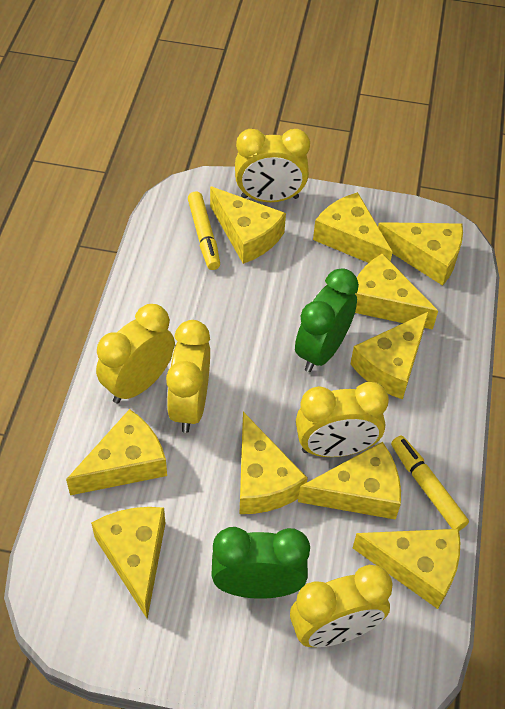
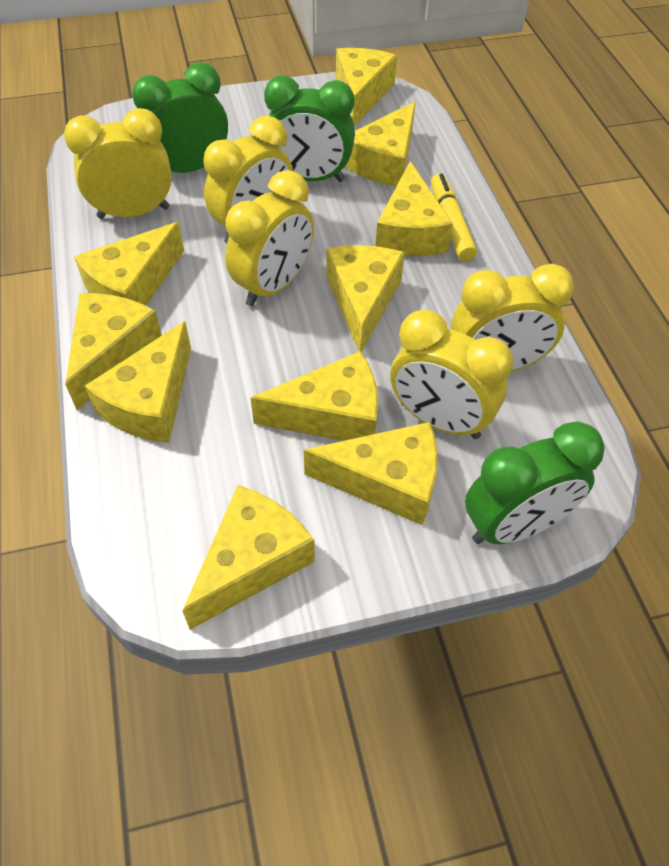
green clock: 2 -> 3
yellow marker: 2 -> 1

